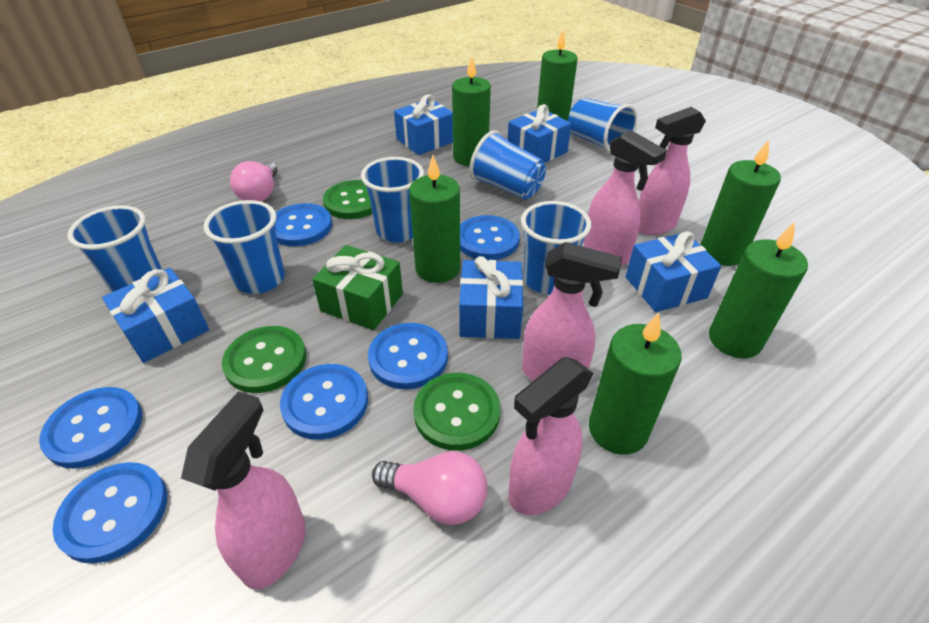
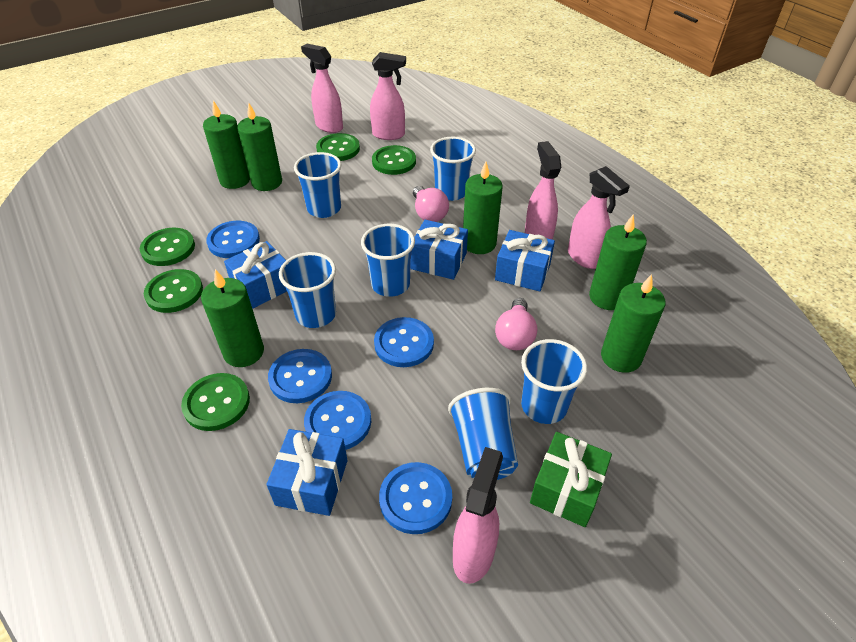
blue button: 6 -> 5
blue gift: 5 -> 4
green button: 3 -> 5

